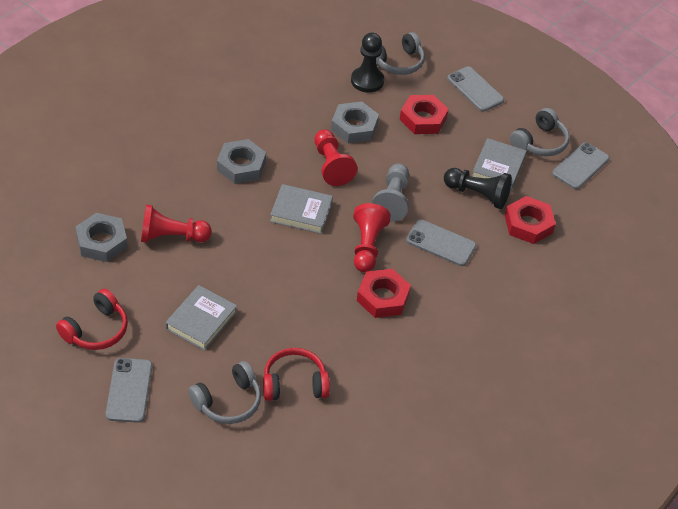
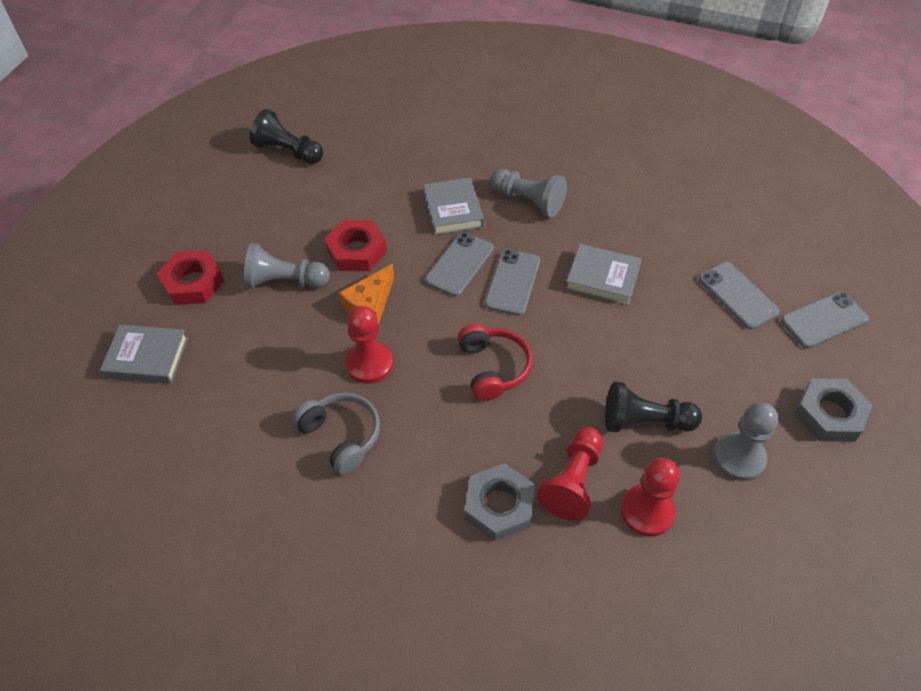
grey headphones: 3 -> 1
grey nut: 3 -> 2
grey pawn: 1 -> 3
orange cheese: 0 -> 1
red headphones: 2 -> 1
red nut: 3 -> 2

